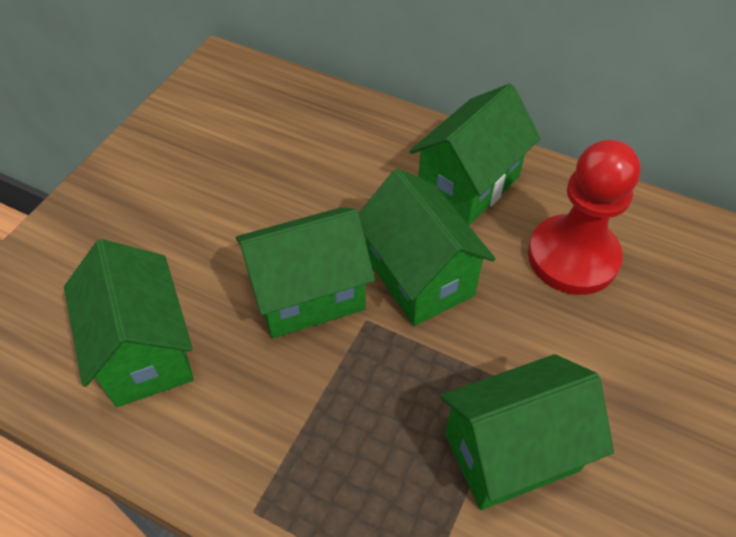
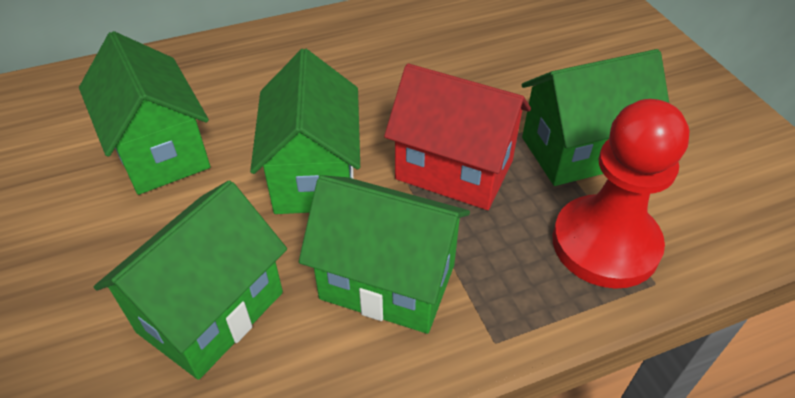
red house: 0 -> 1

